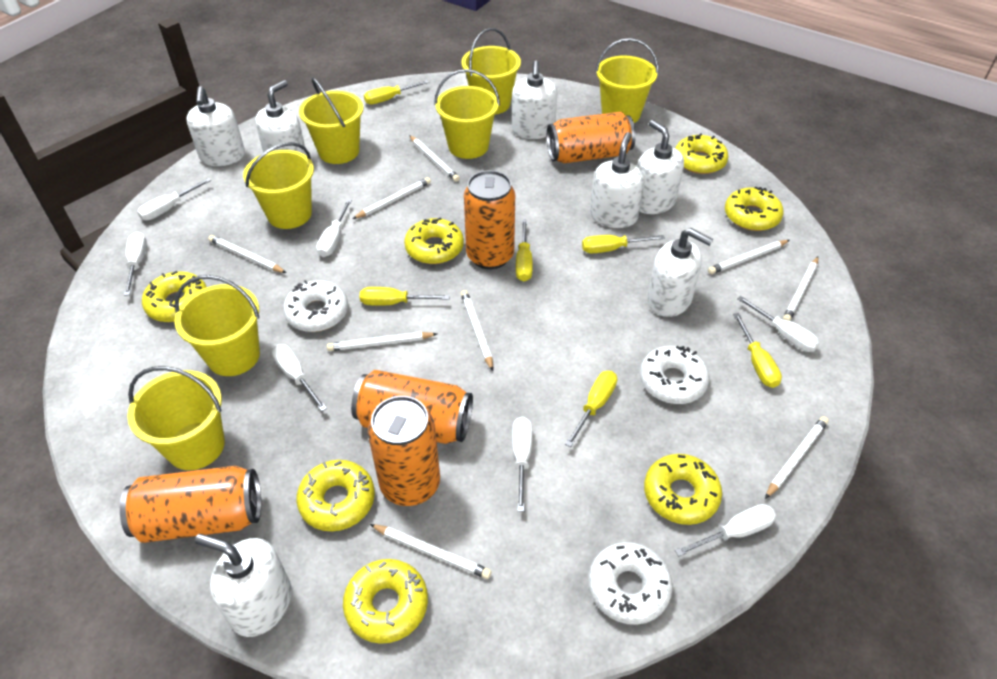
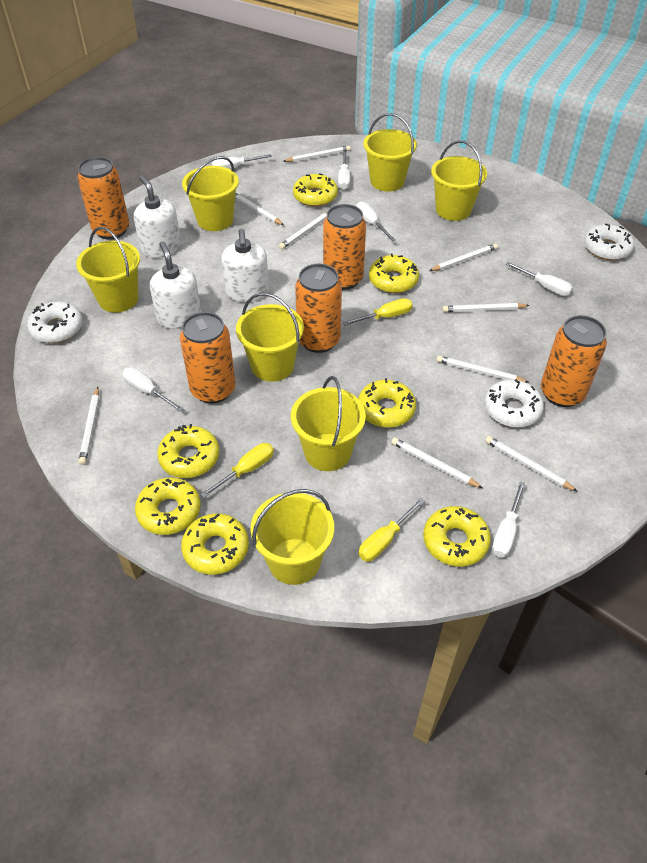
white screwdriver: 7 -> 6
white soap dispenser: 7 -> 3
yellow screwdriver: 6 -> 3

